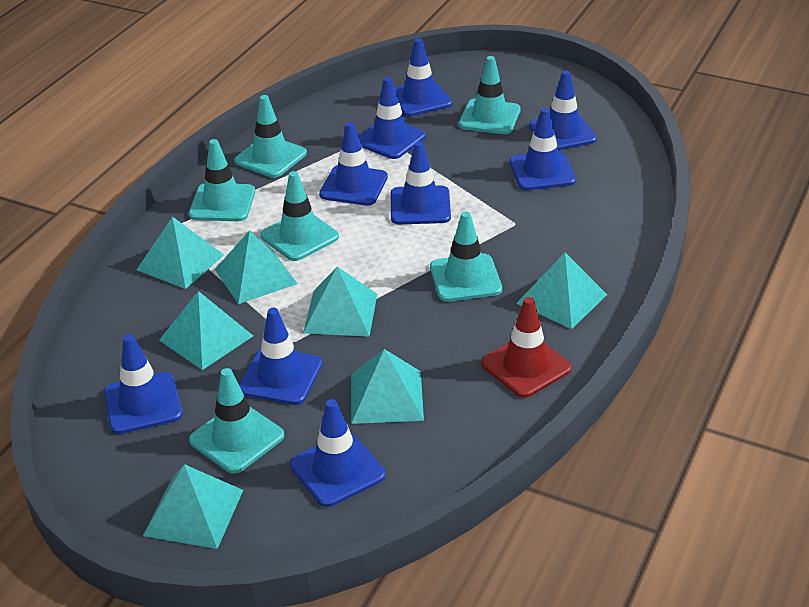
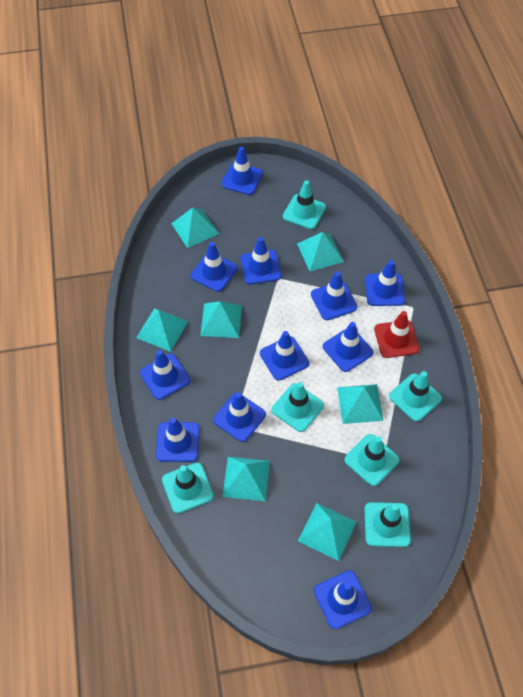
blue traffic cone: 9 -> 11

